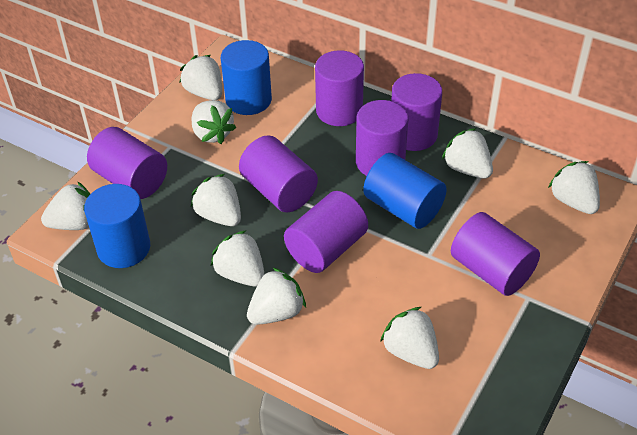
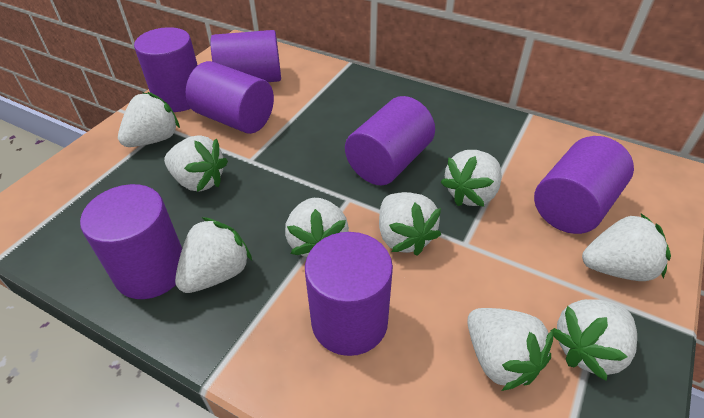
blue cylinder: 3 -> 0

